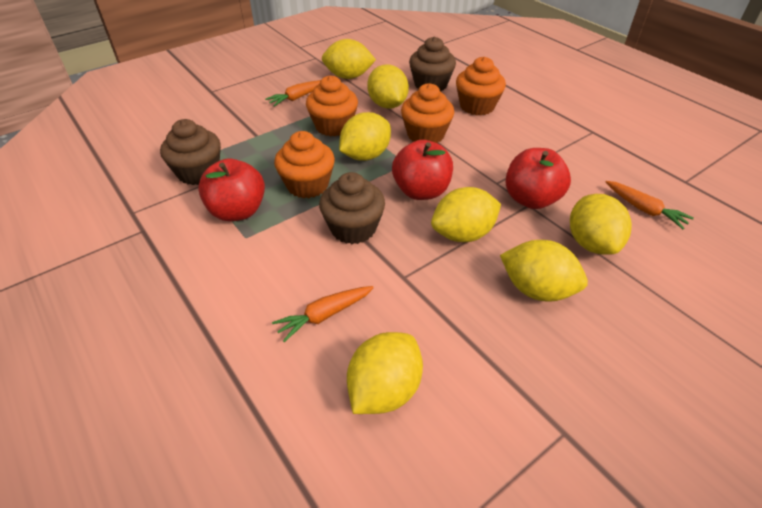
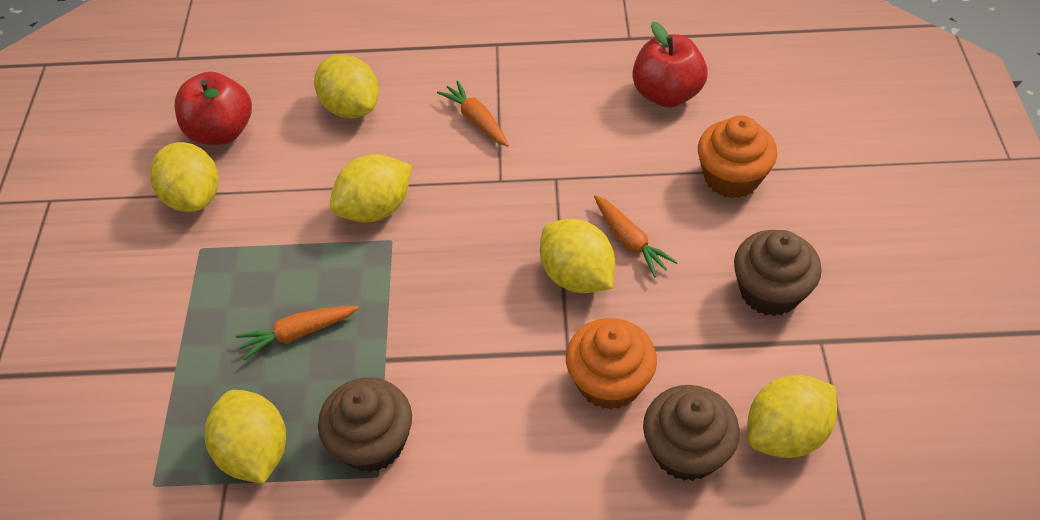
orange cupcake: 4 -> 2
red apple: 3 -> 2
yellow lemon: 7 -> 6

